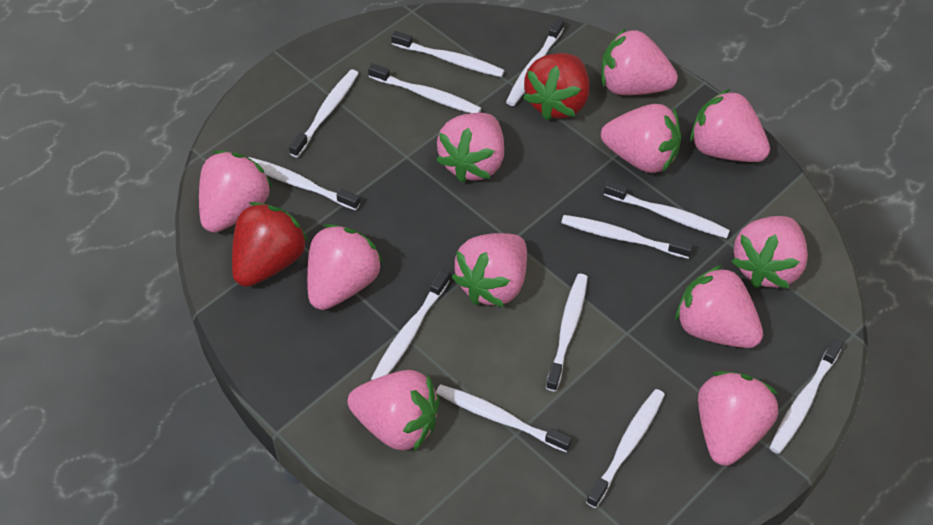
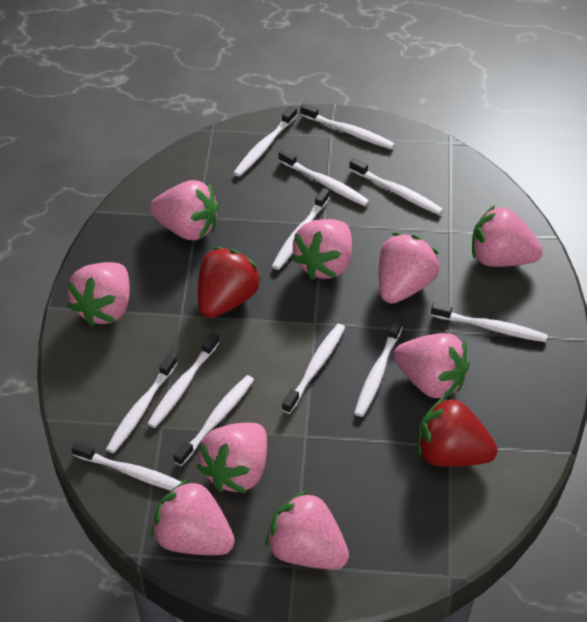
pink strawberry: 11 -> 9

